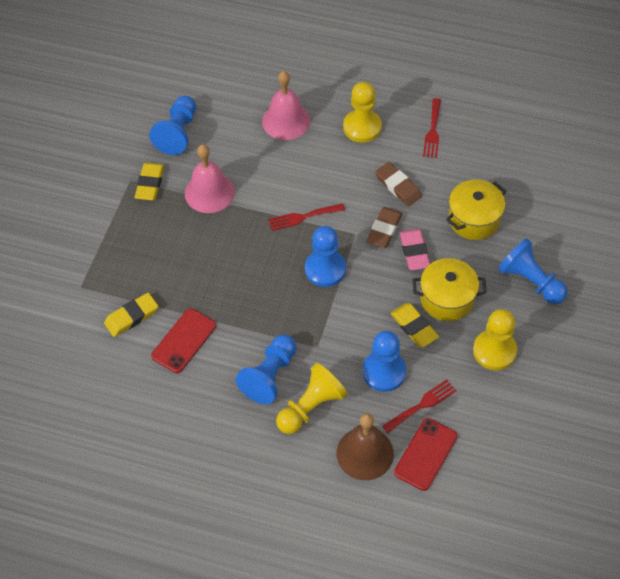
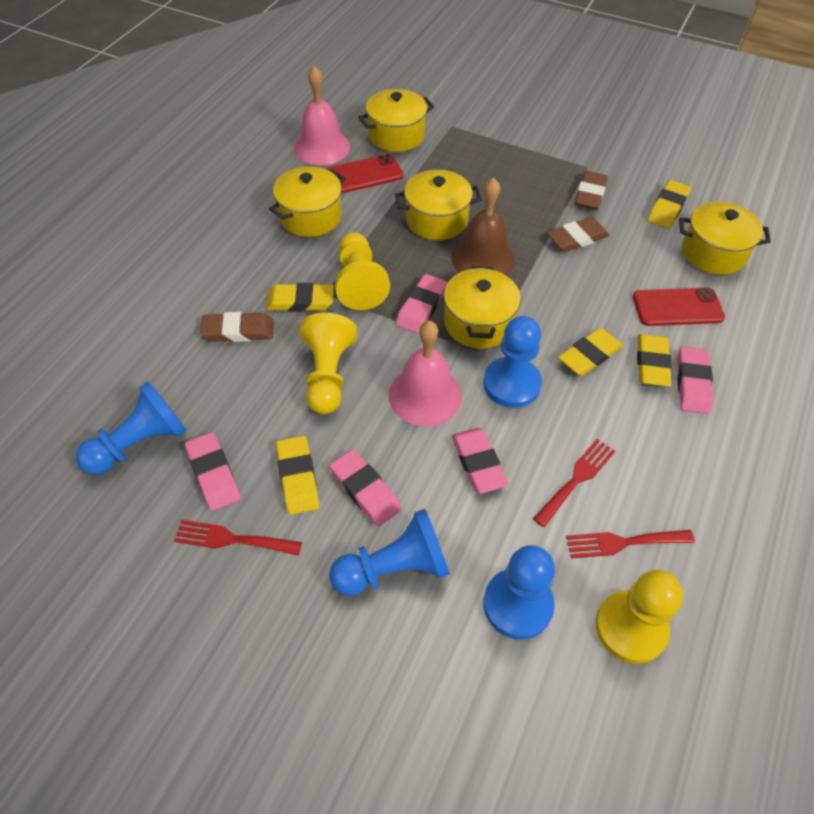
blue pawn: 5 -> 4
brown eraser: 2 -> 3
pink eraser: 1 -> 5
yellow eraser: 3 -> 5
yellow pot: 2 -> 5

